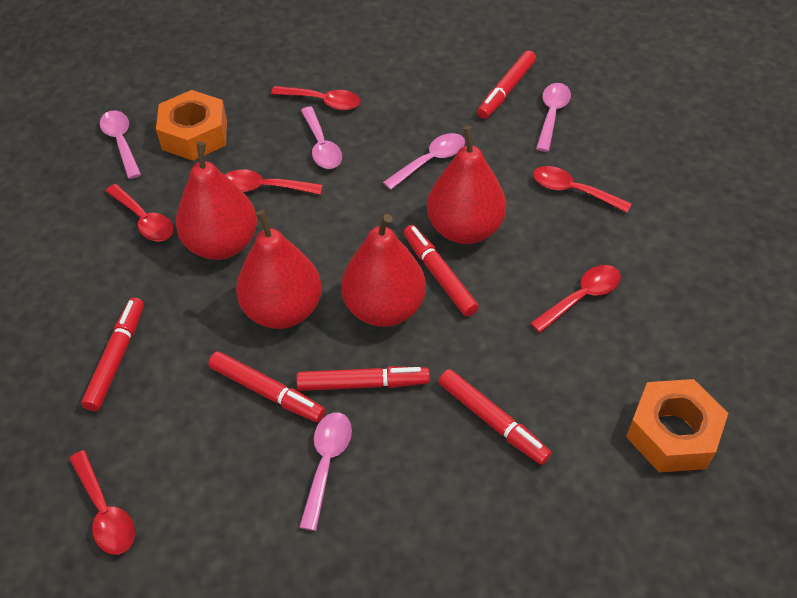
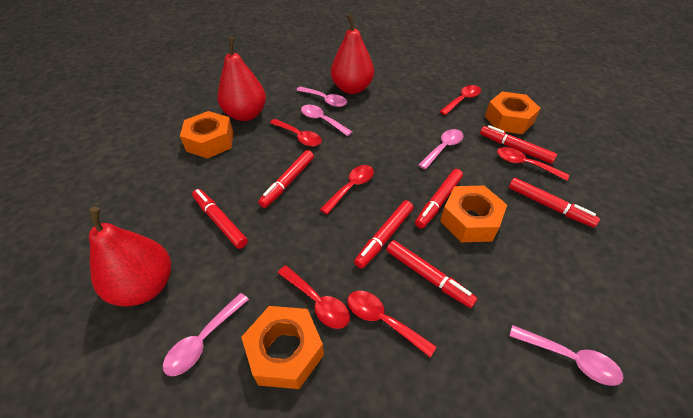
orange nut: 2 -> 4
red marker: 6 -> 7
red pear: 4 -> 3

